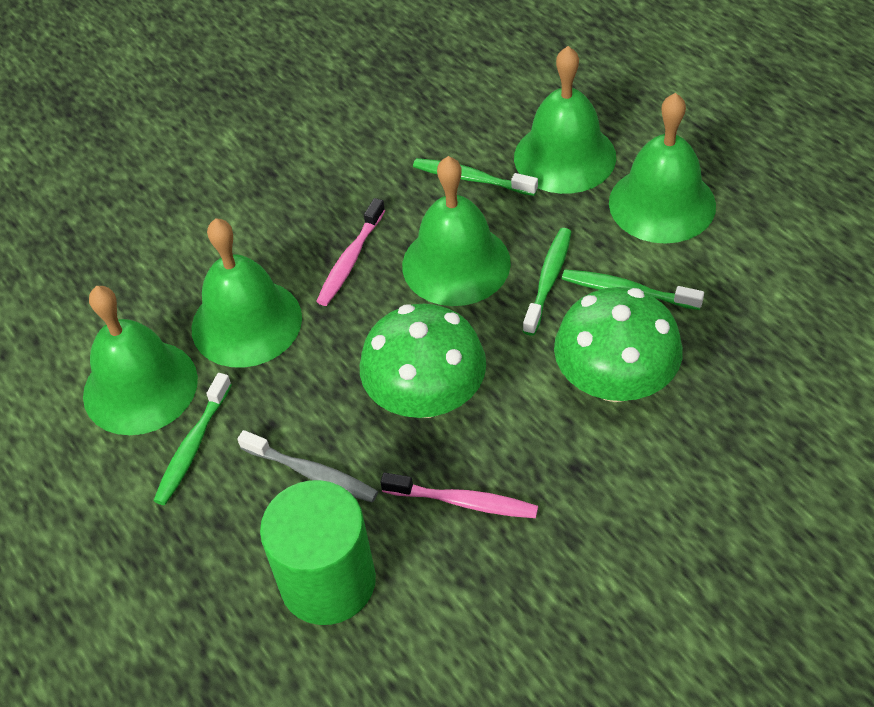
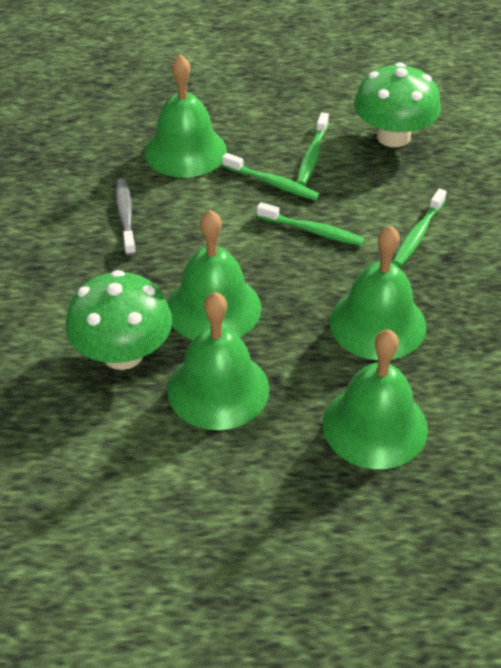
green cylinder: 1 -> 0
pink toothbrush: 2 -> 0

